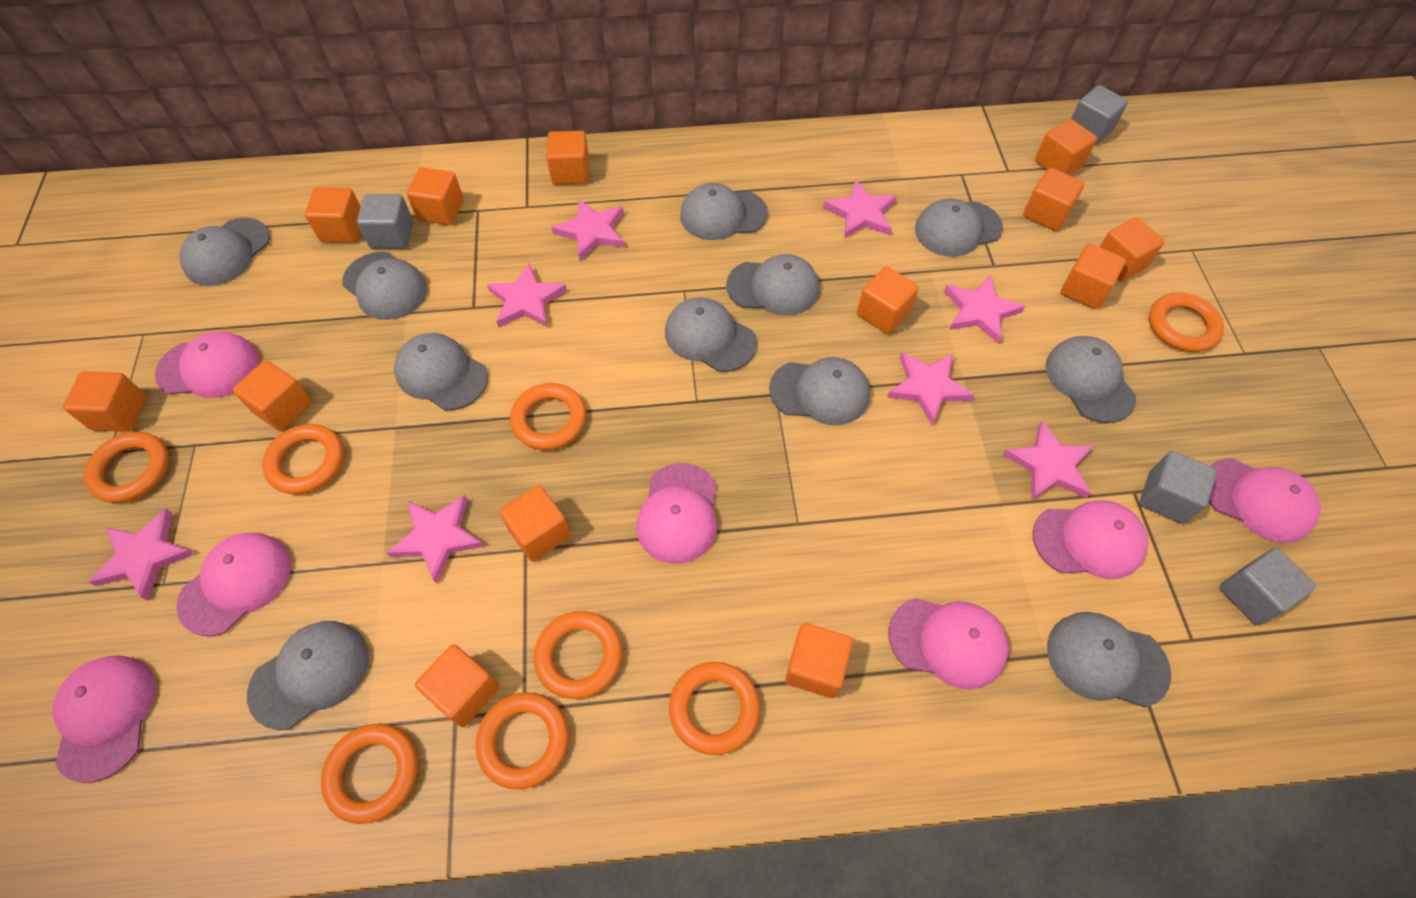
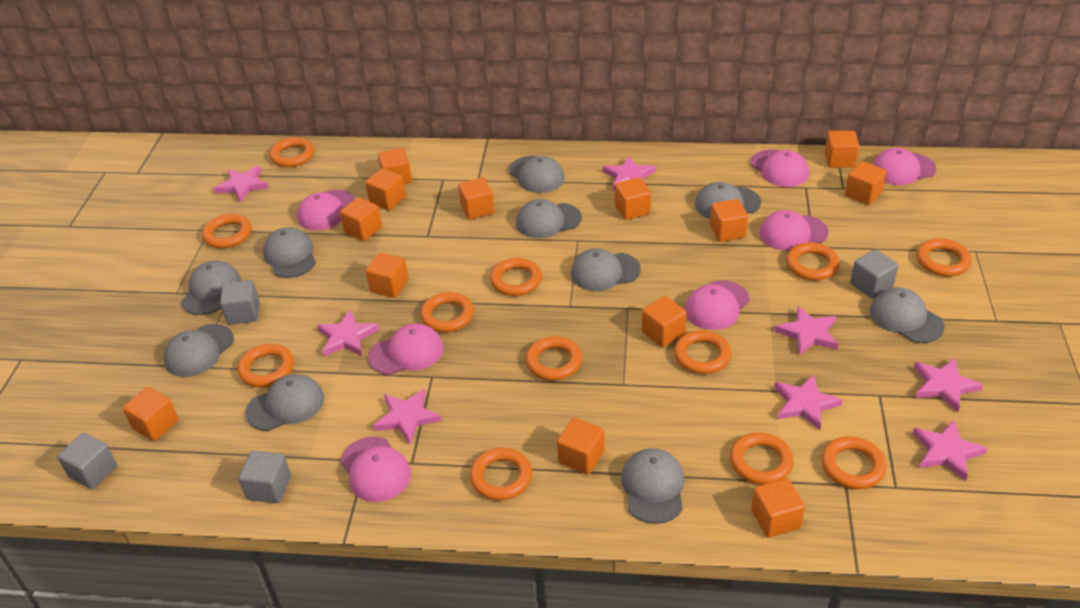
grey cap: 11 -> 10
orange ring: 8 -> 12

